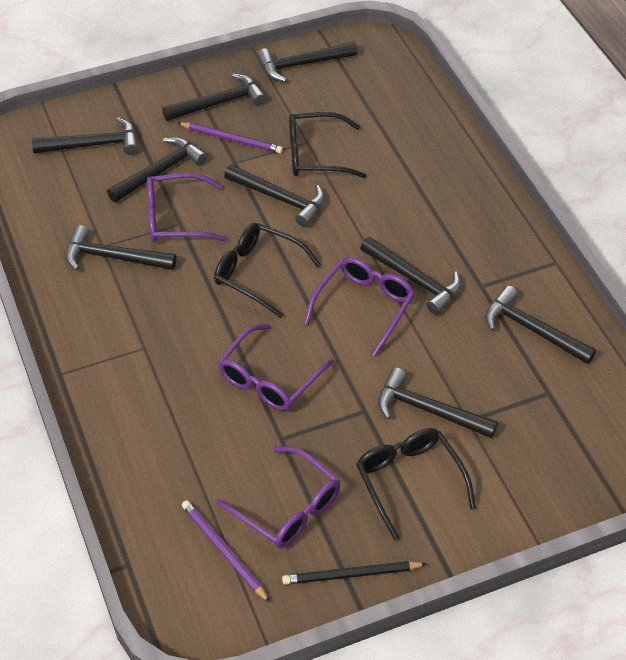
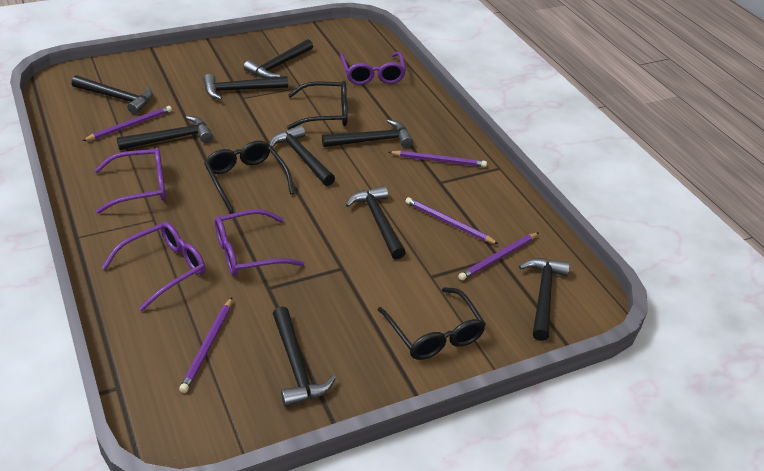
black pencil: 1 -> 0
purple pencil: 2 -> 5

